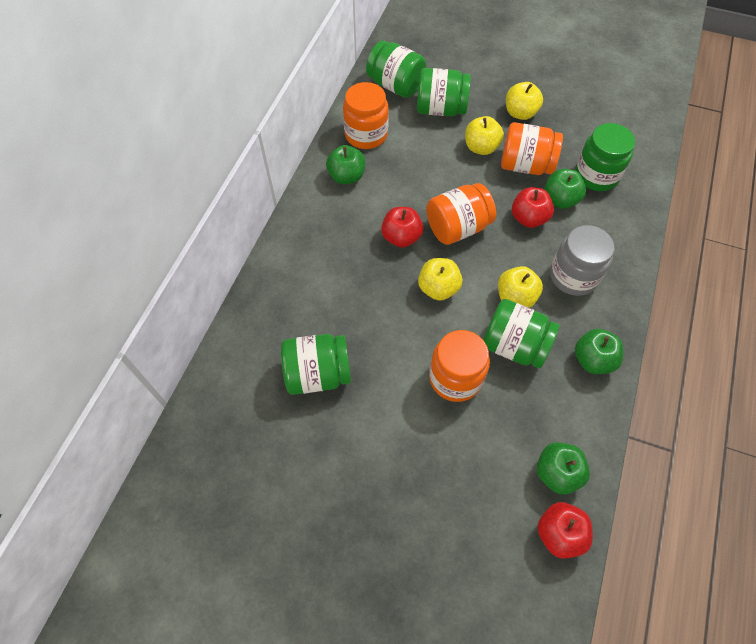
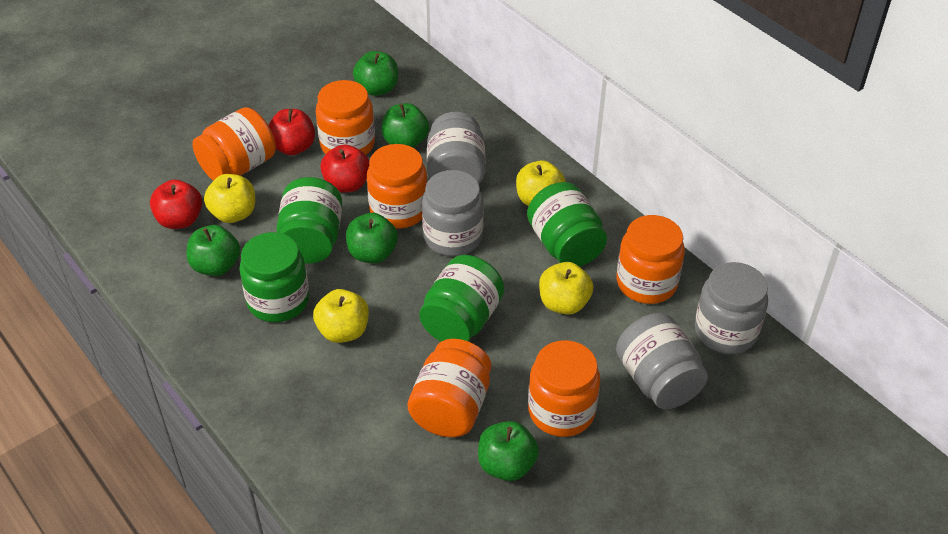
green apple: 4 -> 5
green jar: 5 -> 4
grey jar: 1 -> 4
orange jar: 4 -> 6

